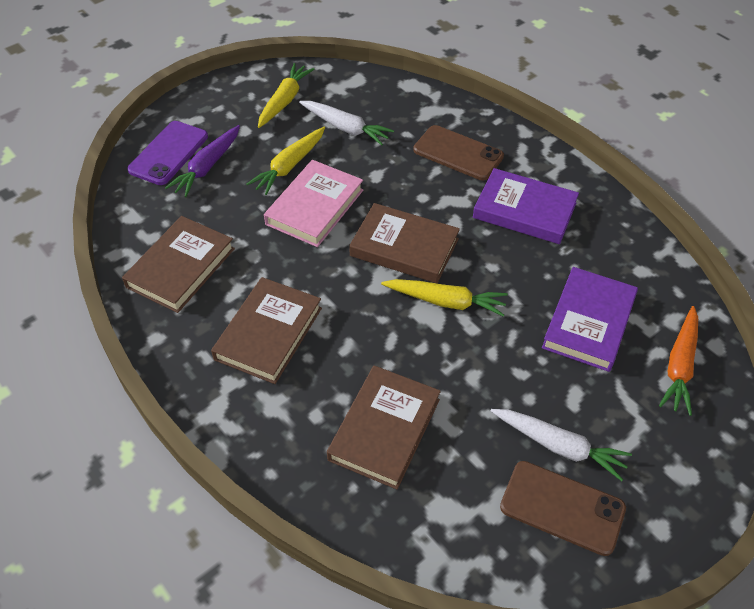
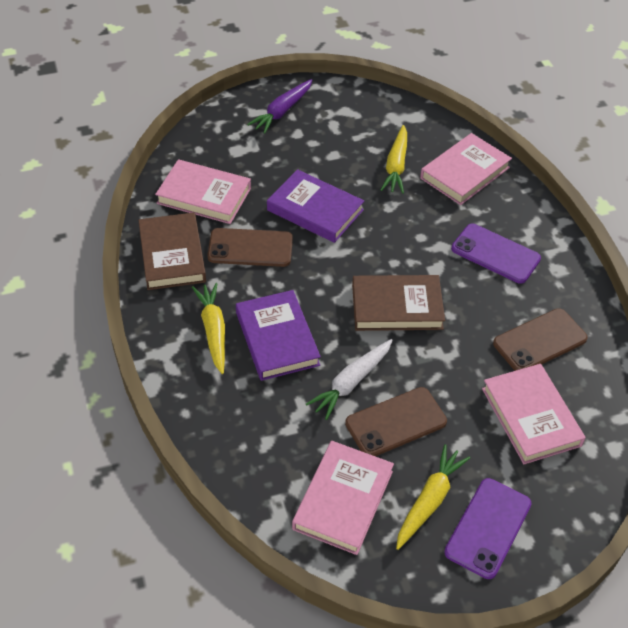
brown book: 4 -> 2
brown phone: 2 -> 3
orange carrot: 1 -> 0
pink book: 1 -> 4
purple phone: 1 -> 2
white carrot: 2 -> 1

